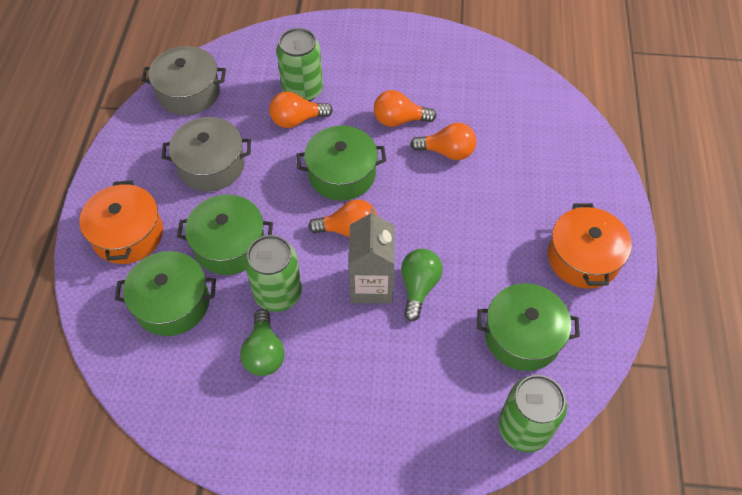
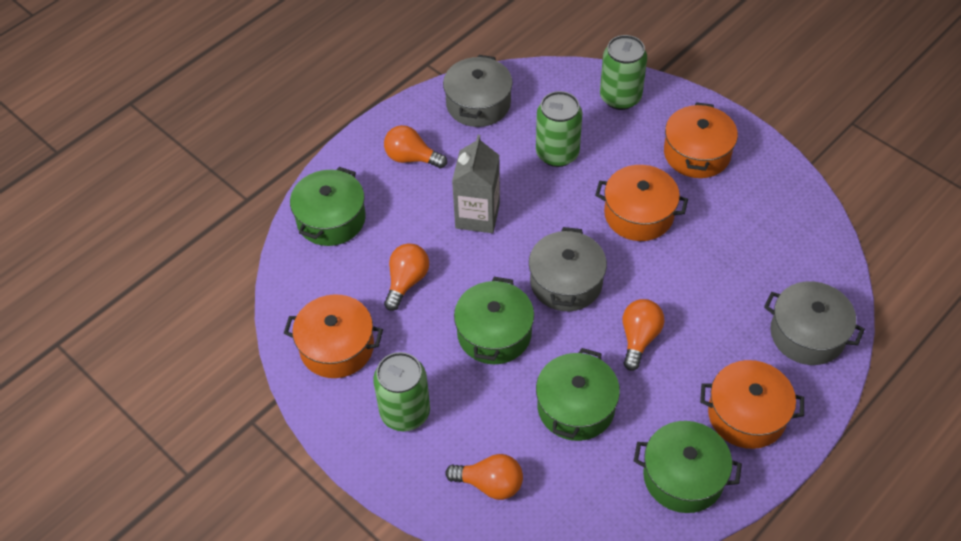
green light bulb: 2 -> 0
grey pot: 2 -> 3
orange pot: 2 -> 4

